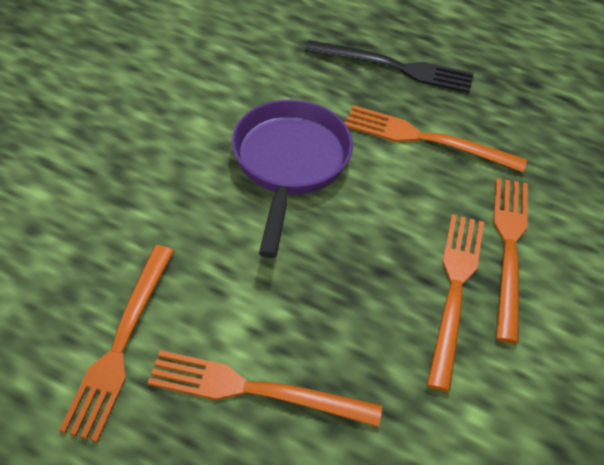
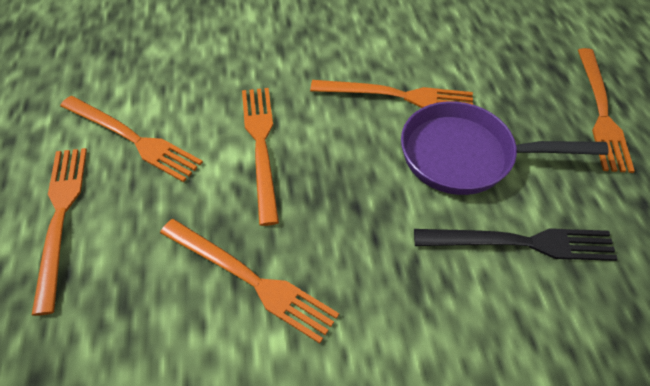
orange fork: 5 -> 6

